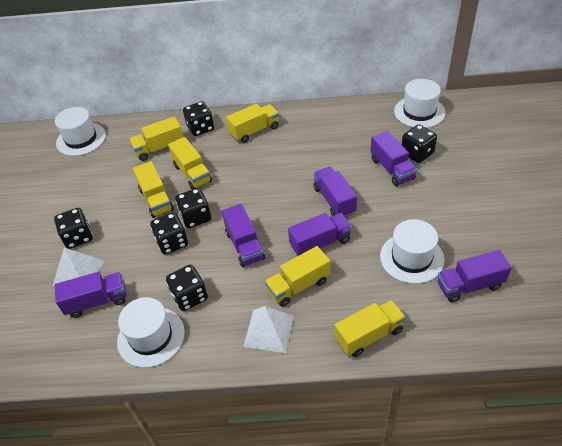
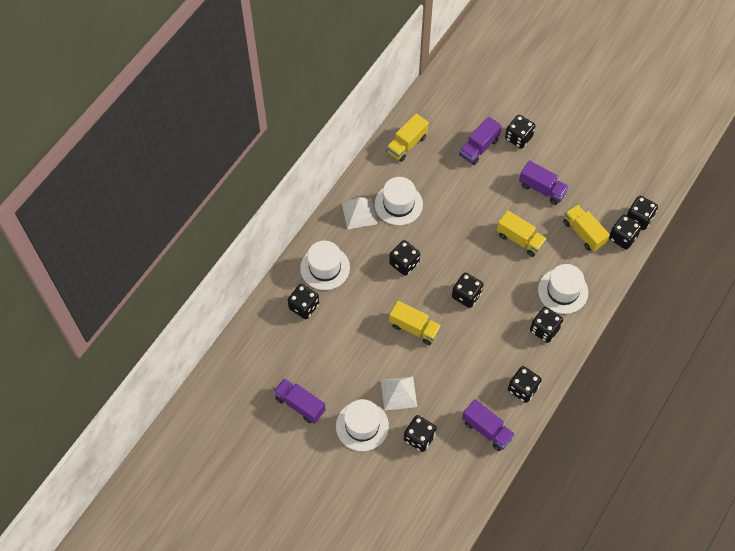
black dice: 6 -> 9
purple truck: 6 -> 4
yellow truck: 6 -> 4

